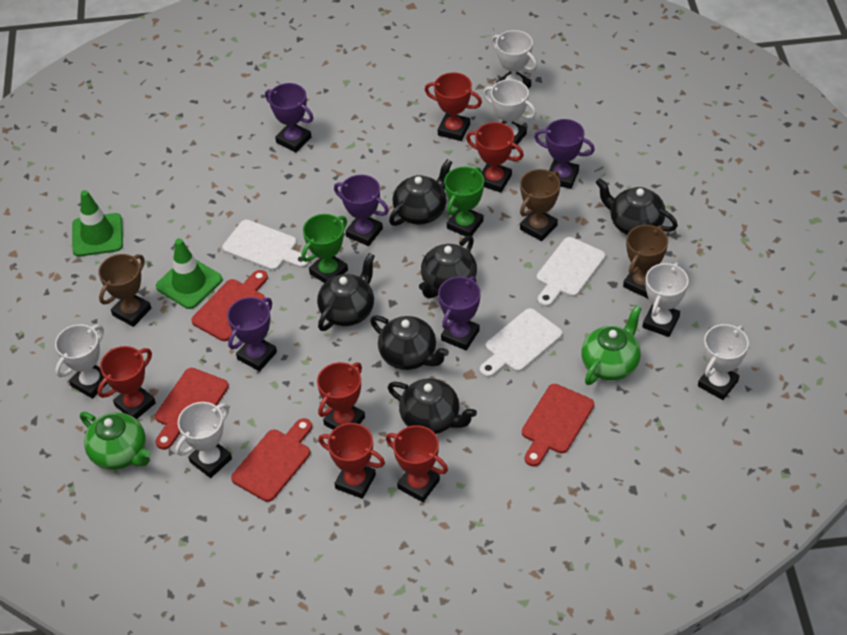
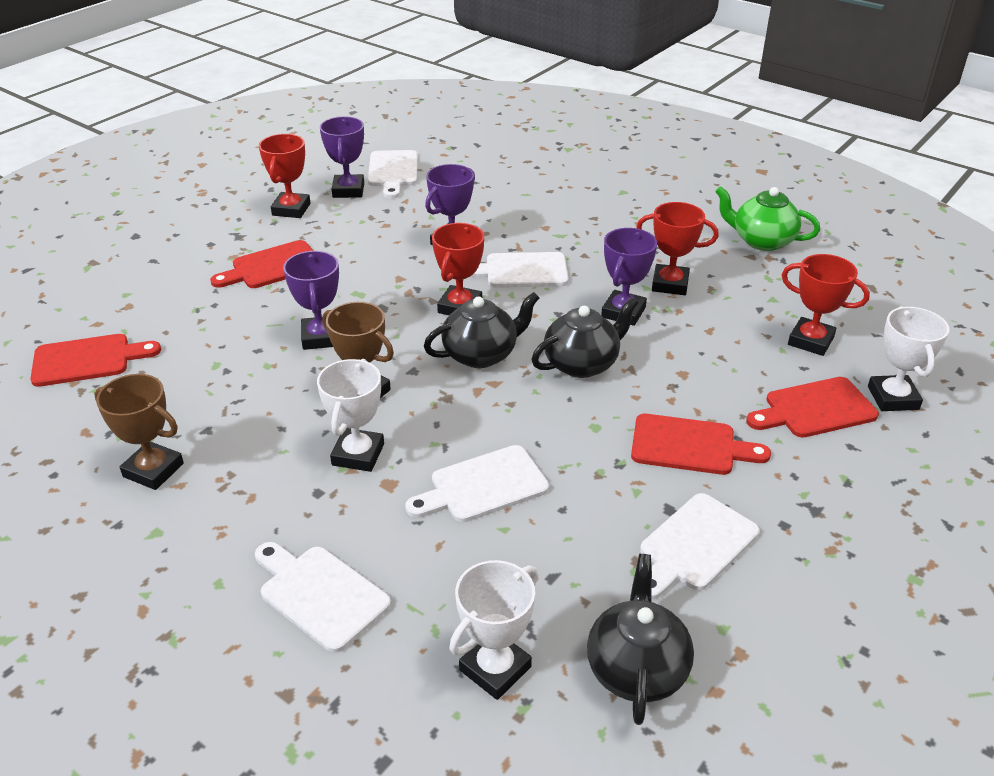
black teapot: 6 -> 3
brown trophy: 3 -> 2
green teapot: 2 -> 1
green traffic cone: 2 -> 0
green trophy: 2 -> 0
purple trophy: 5 -> 4
red trophy: 6 -> 4
white cutting board: 3 -> 5
white trophy: 6 -> 3

